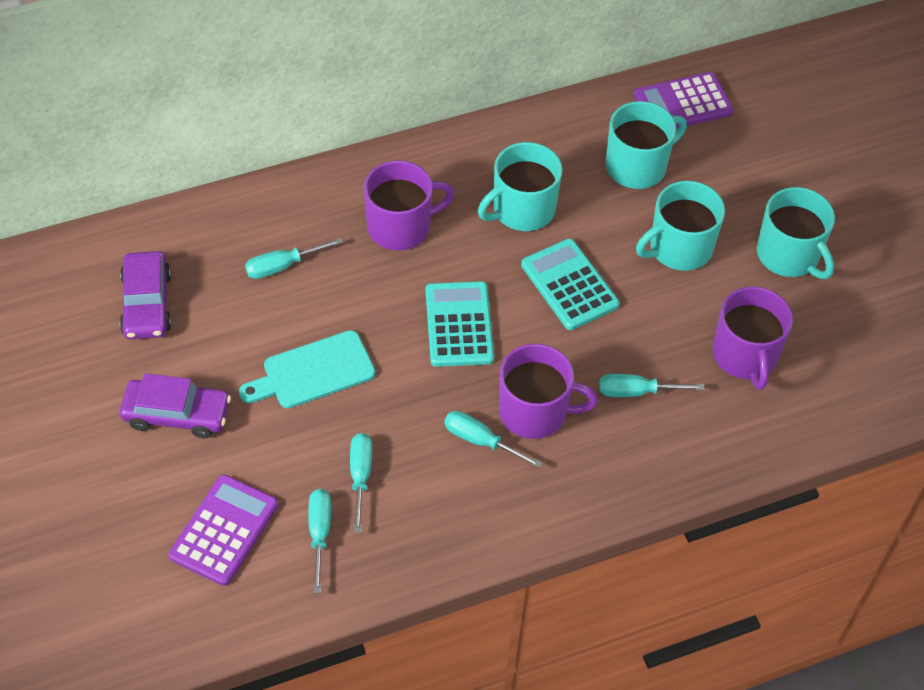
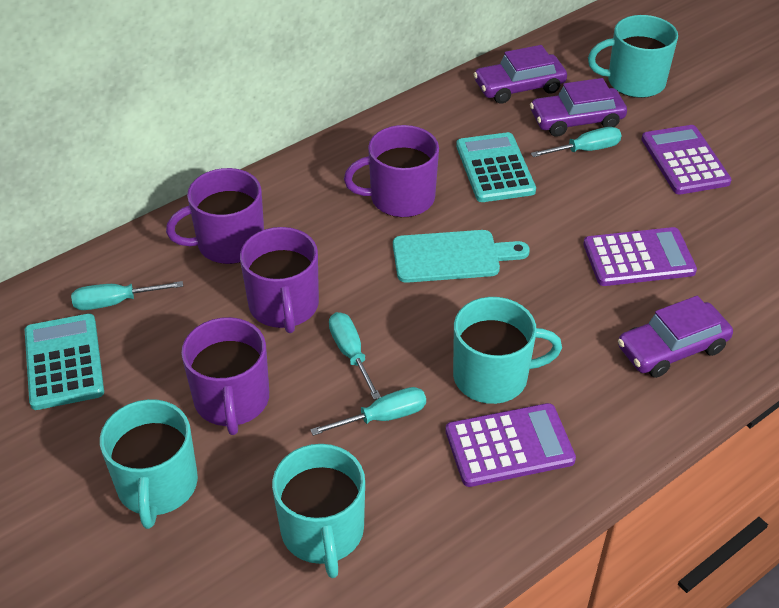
purple calculator: 2 -> 3
purple car: 2 -> 3
purple mug: 3 -> 4
turquoise screwdriver: 5 -> 4

